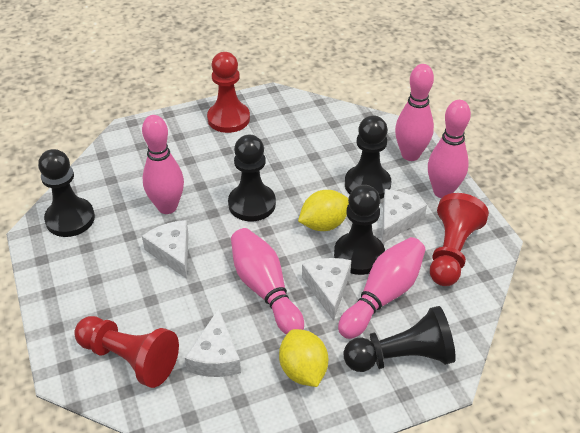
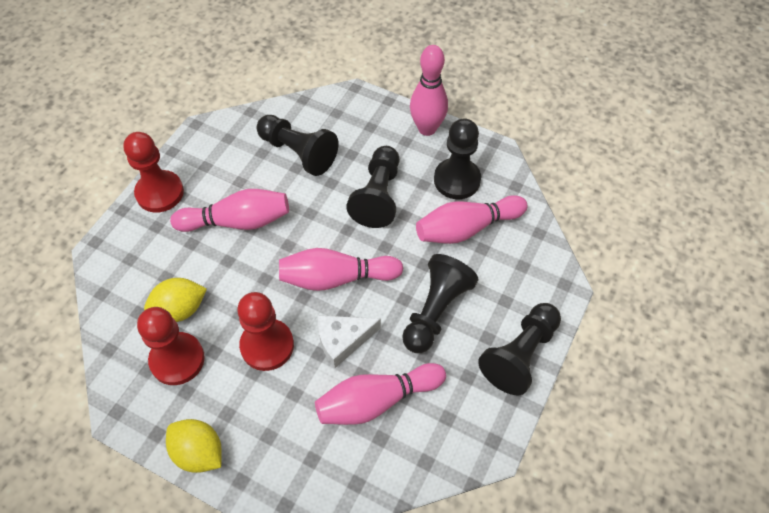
white cheese: 4 -> 1

